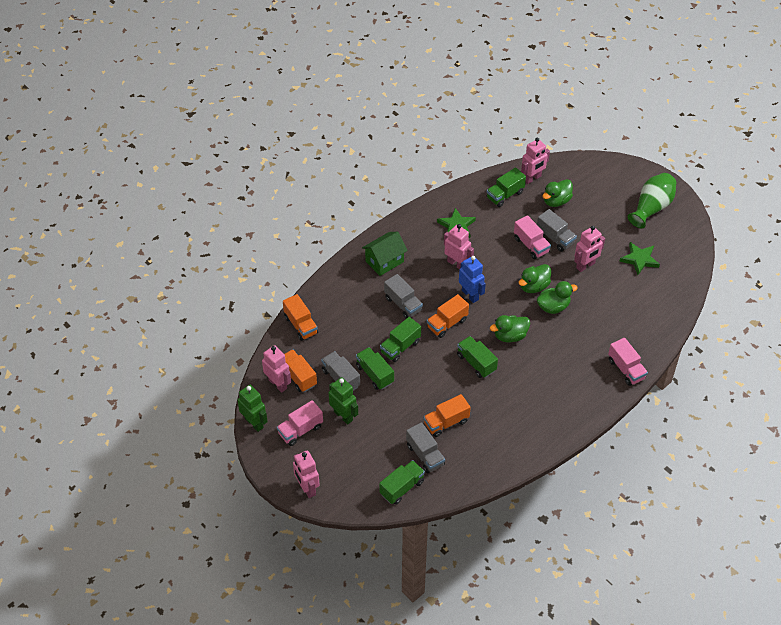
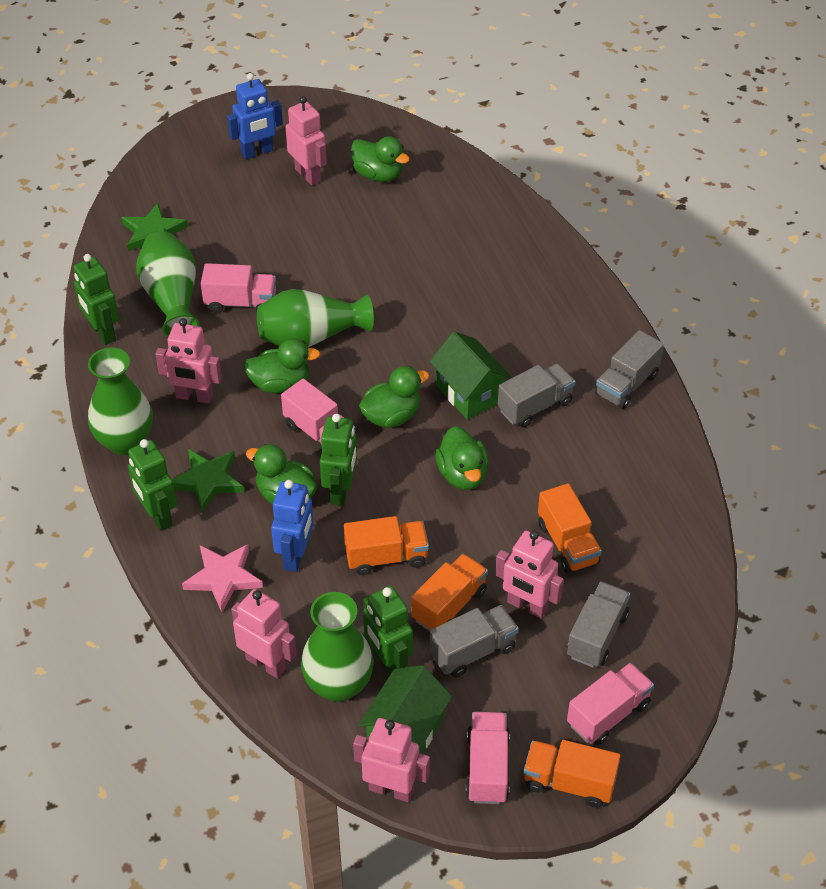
blue robot: 1 -> 2
green duck: 4 -> 5
green house: 1 -> 2
green robot: 2 -> 4
green truck: 5 -> 0
green vase: 1 -> 4
pink star: 0 -> 1
pink truck: 3 -> 4

